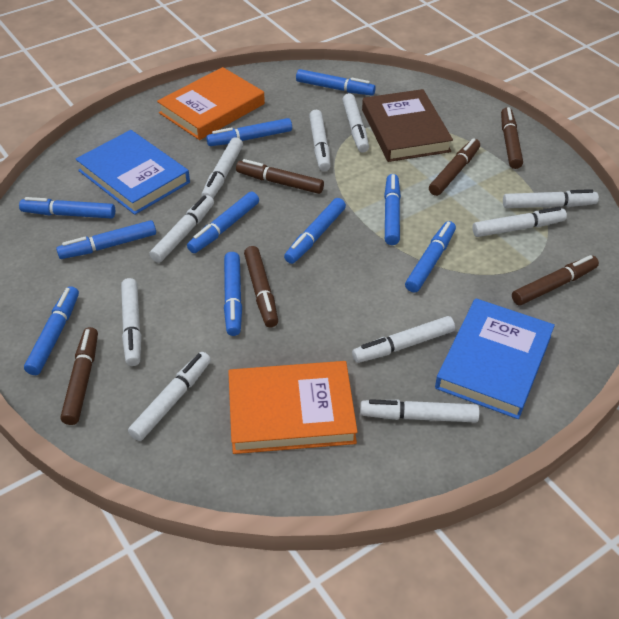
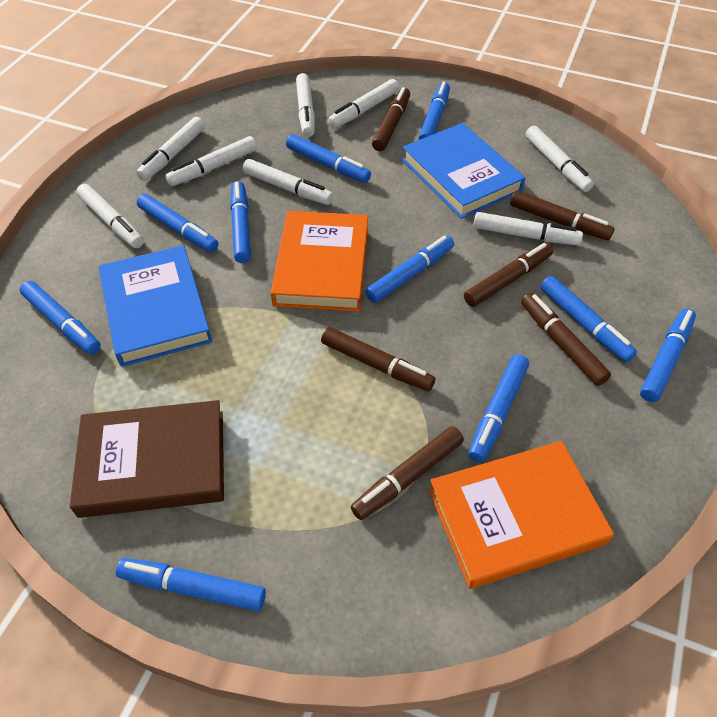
white marker: 10 -> 8

